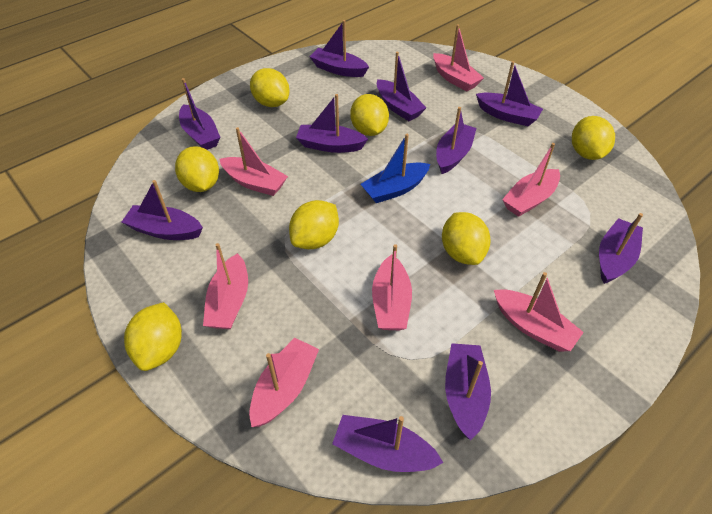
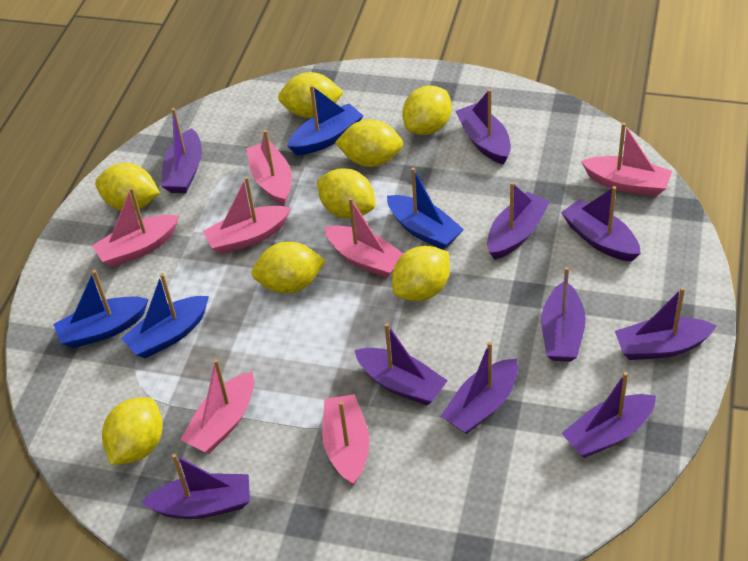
blue boat: 1 -> 4
yellow lemon: 7 -> 8

